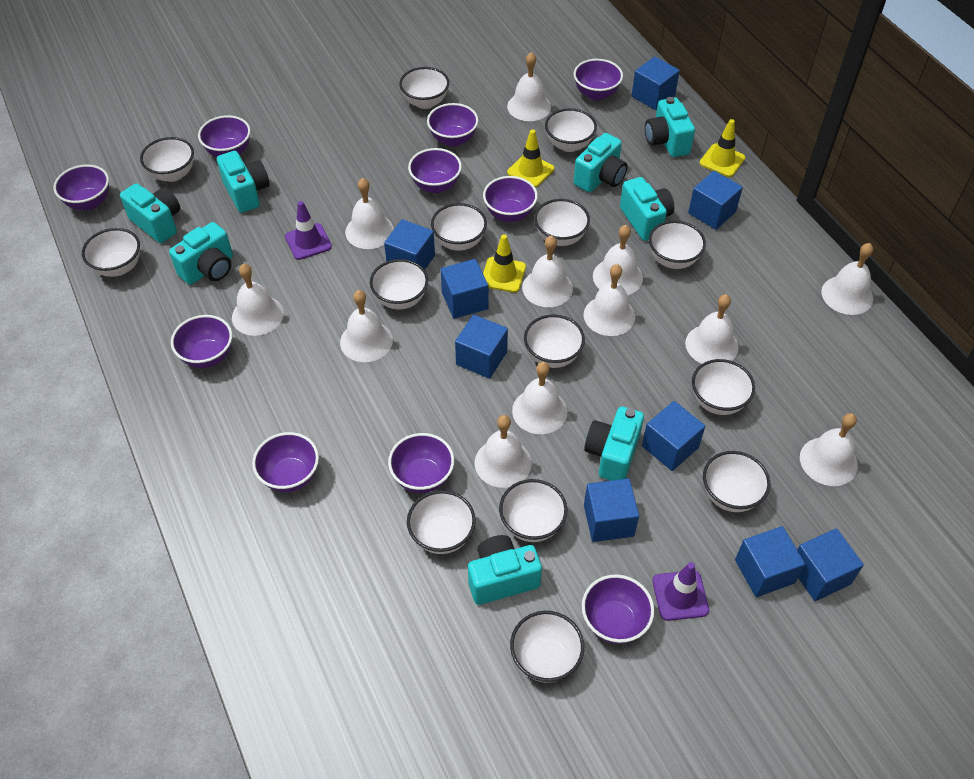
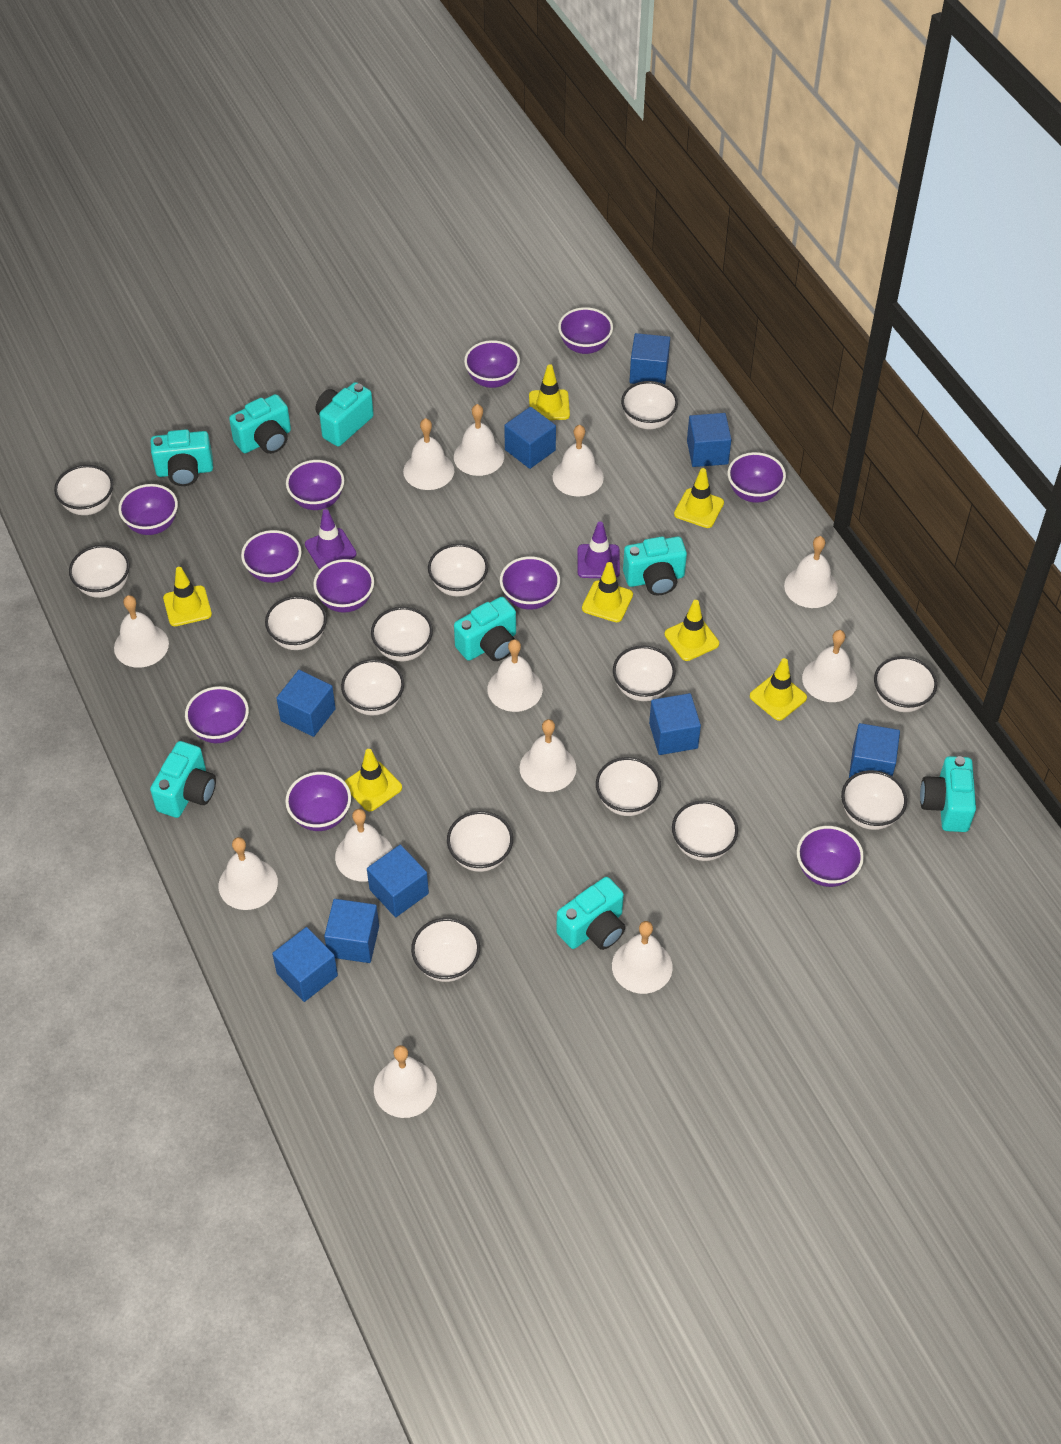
purple bowl: 10 -> 11
yellow traffic cone: 3 -> 7

